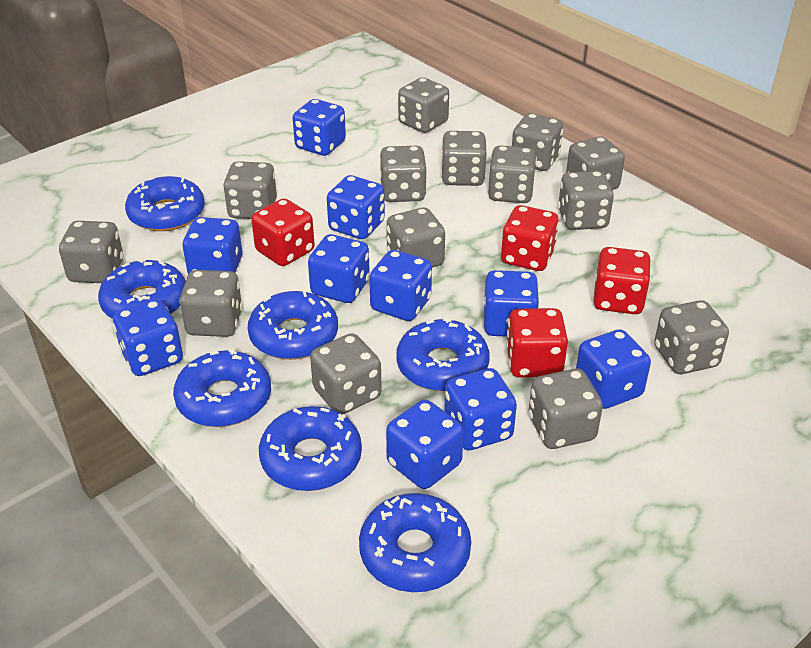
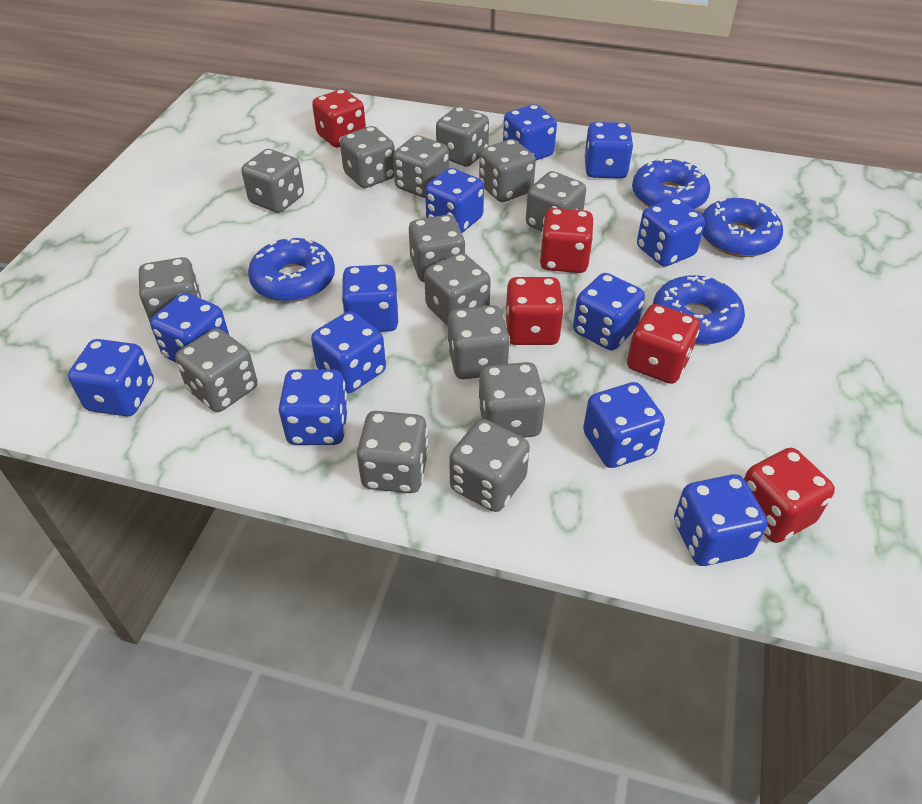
blue dice: 10 -> 12
blue donut: 7 -> 4
red dice: 4 -> 5

